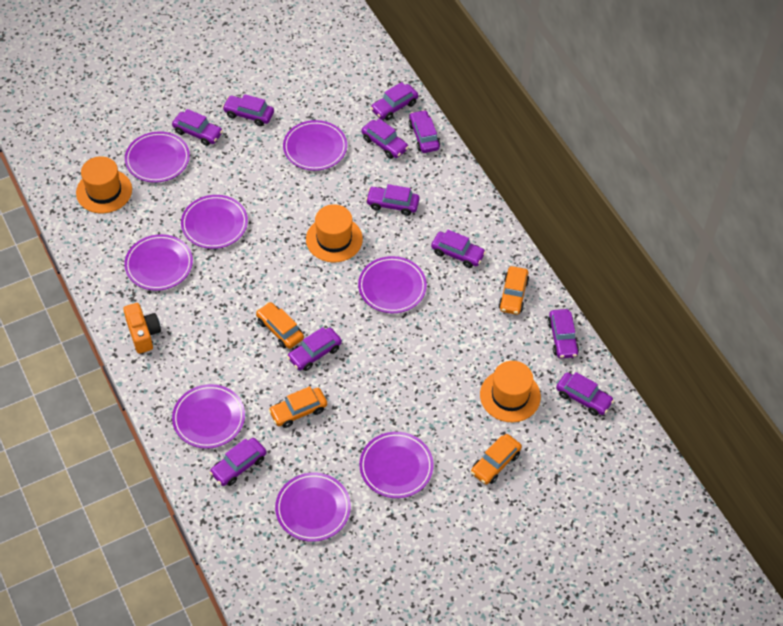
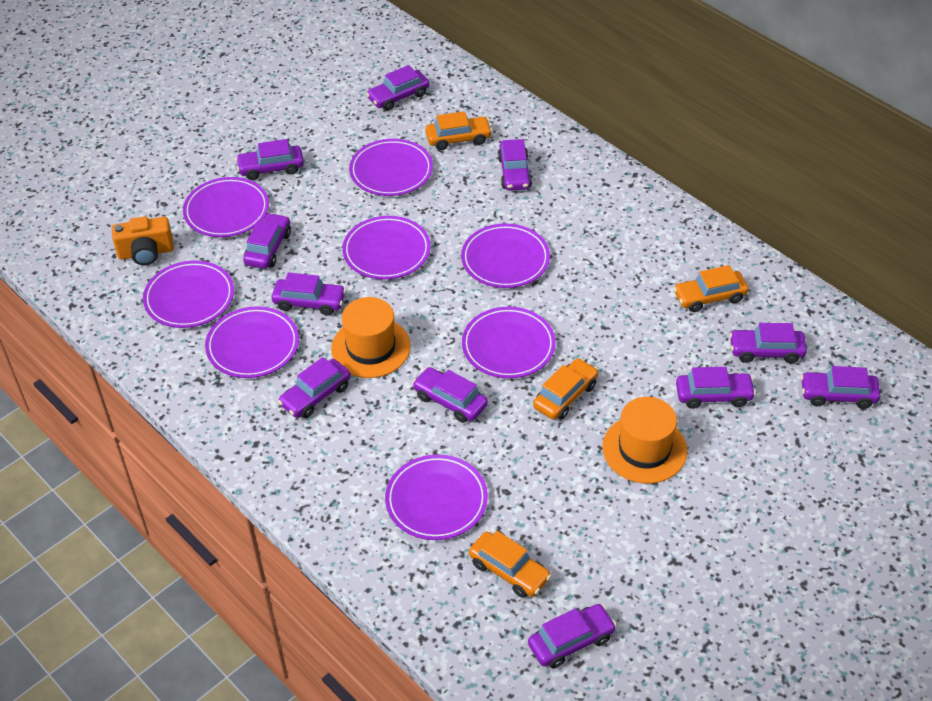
orange hat: 3 -> 2

